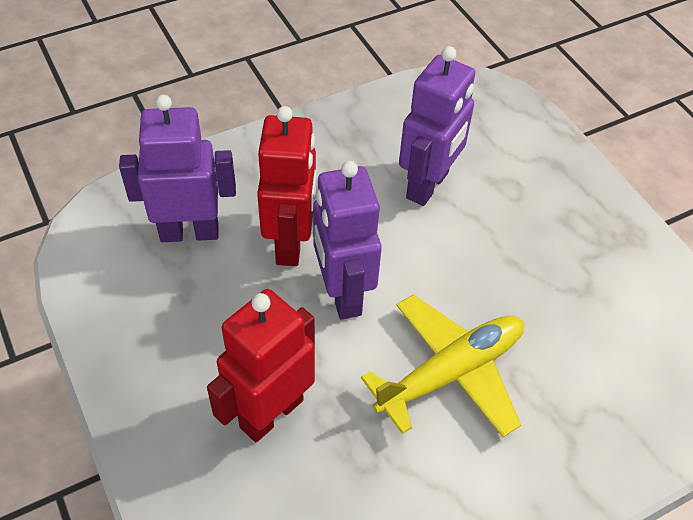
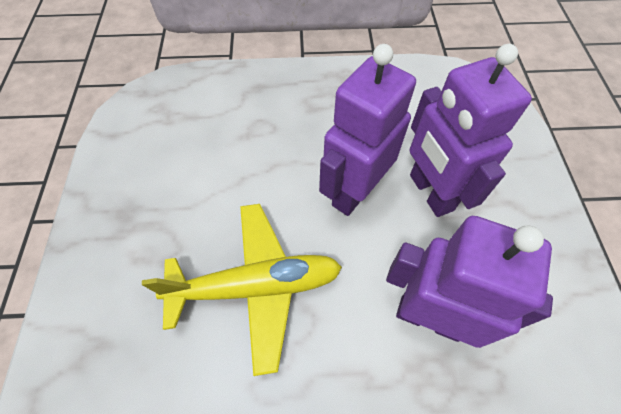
red robot: 2 -> 0

